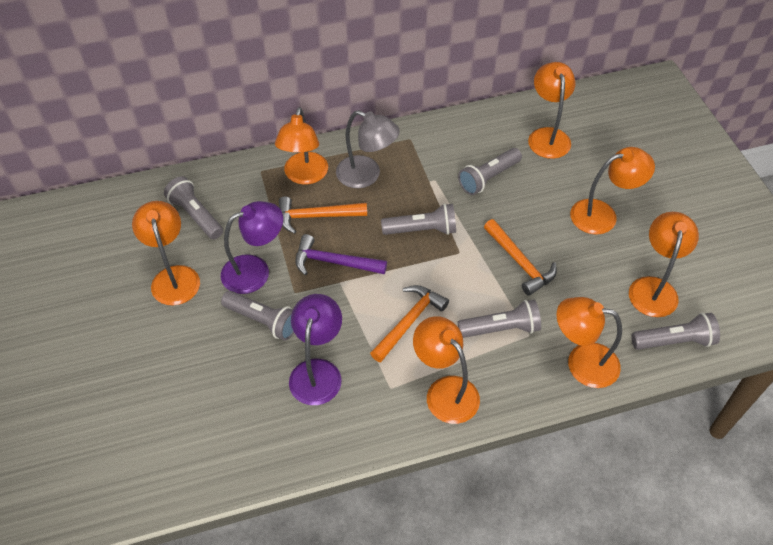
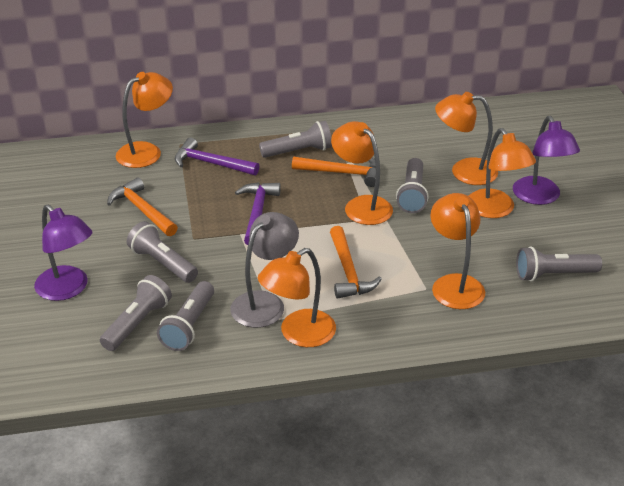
orange lamp: 7 -> 6
purple hammer: 1 -> 2

